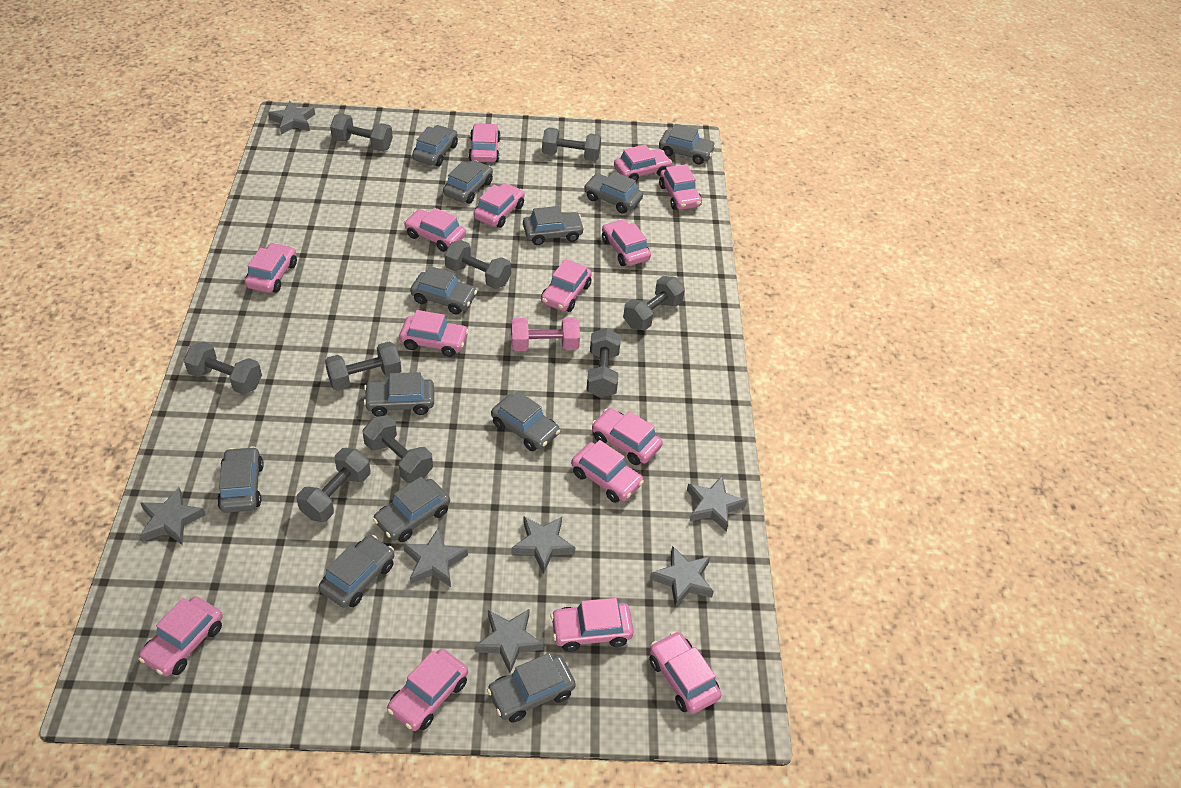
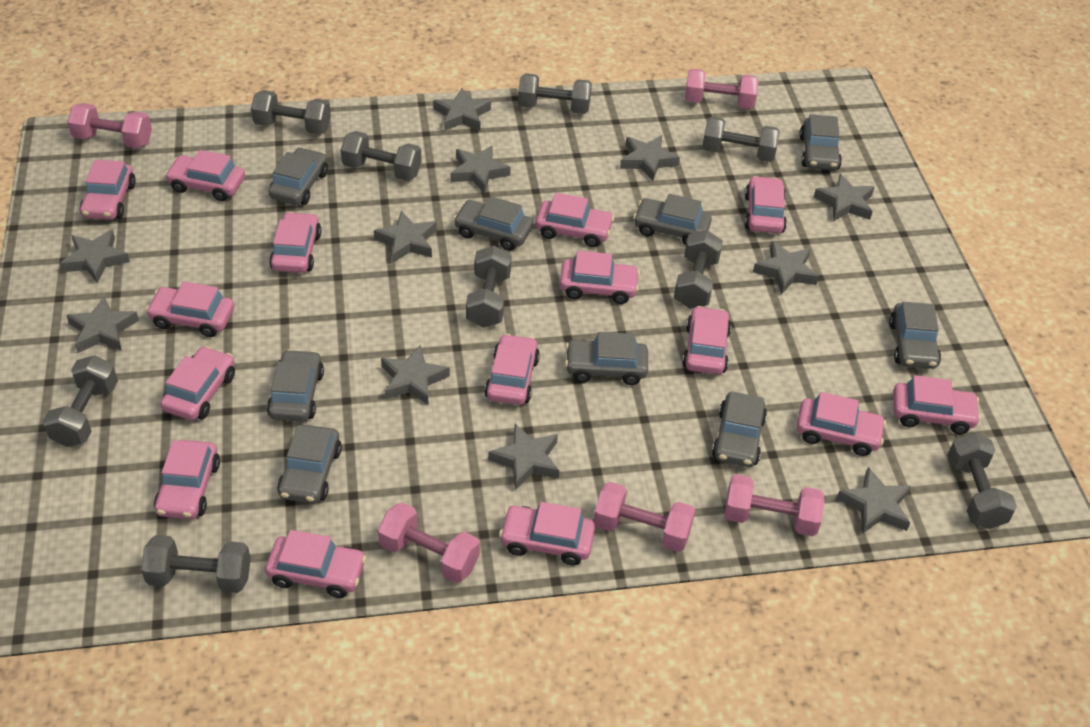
grey car: 12 -> 9
grey star: 7 -> 11
pink dumbbell: 1 -> 5

